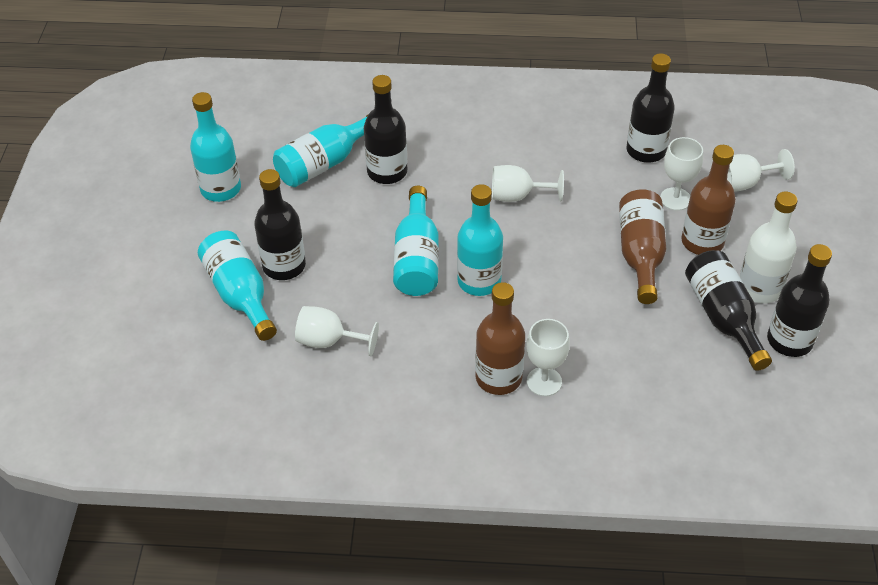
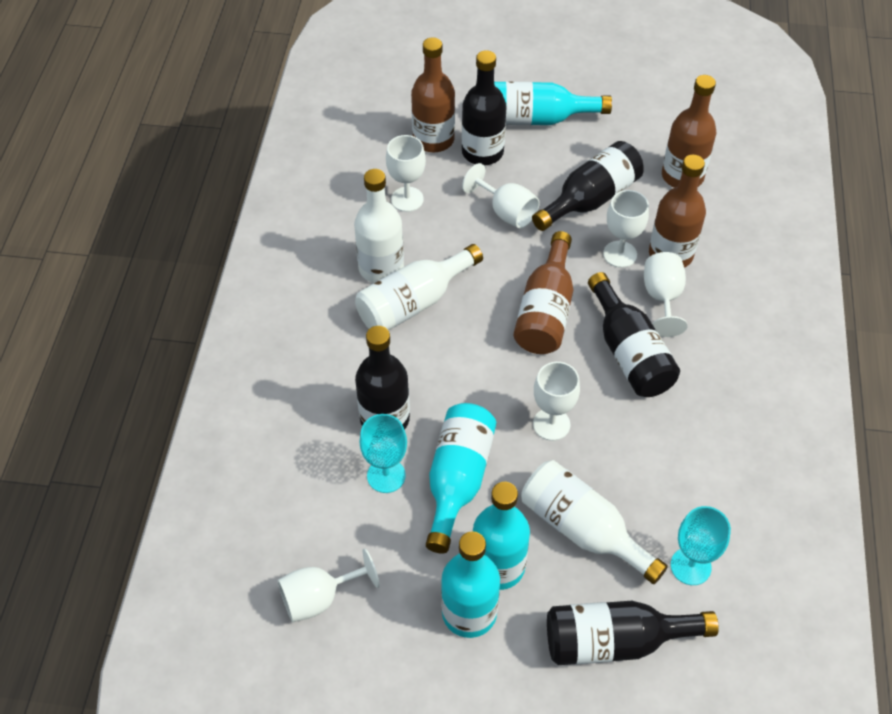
brown bottle: 3 -> 4
turquoise bottle: 5 -> 4
turquoise goblet: 0 -> 2
white bottle: 1 -> 3
white goblet: 5 -> 6

